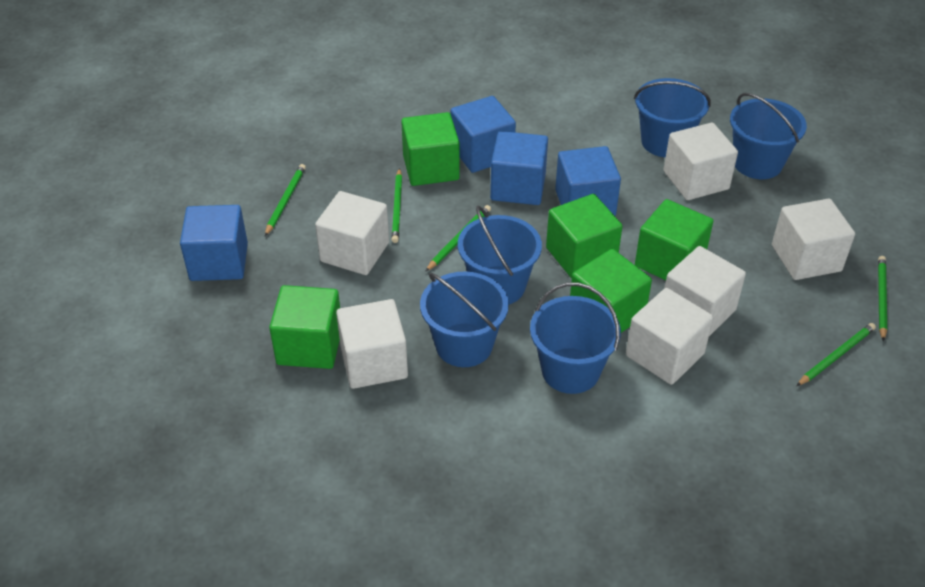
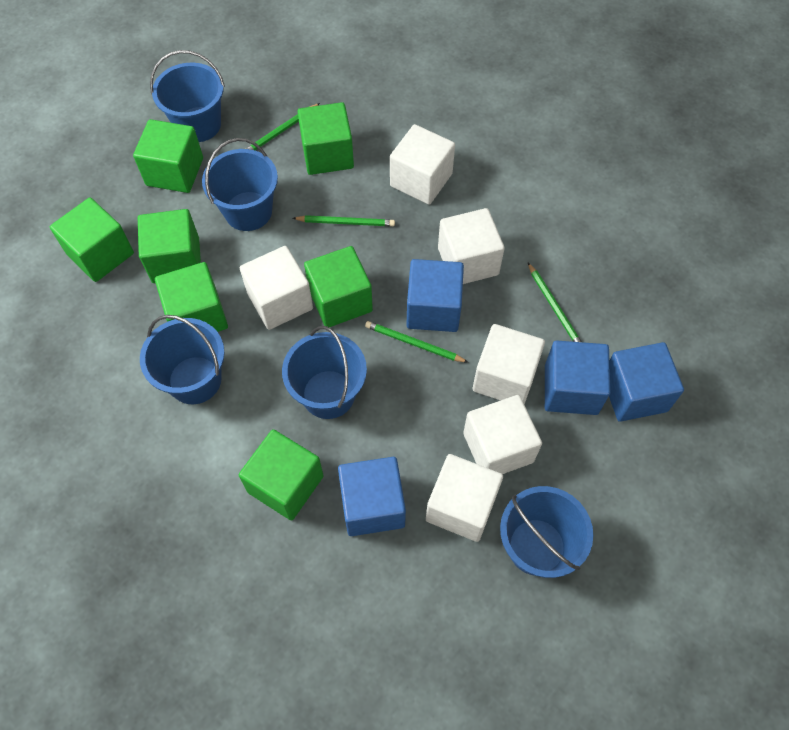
green cube: 5 -> 7
green pencil: 5 -> 4

